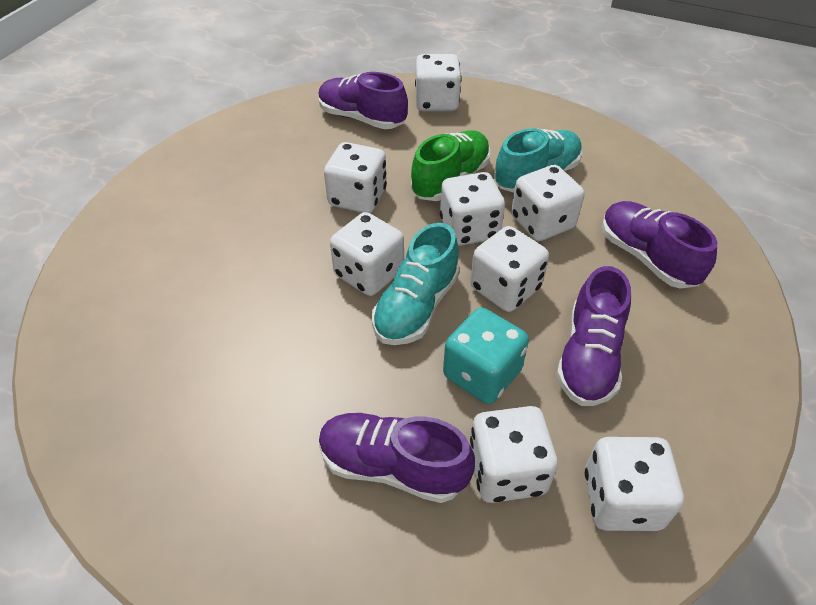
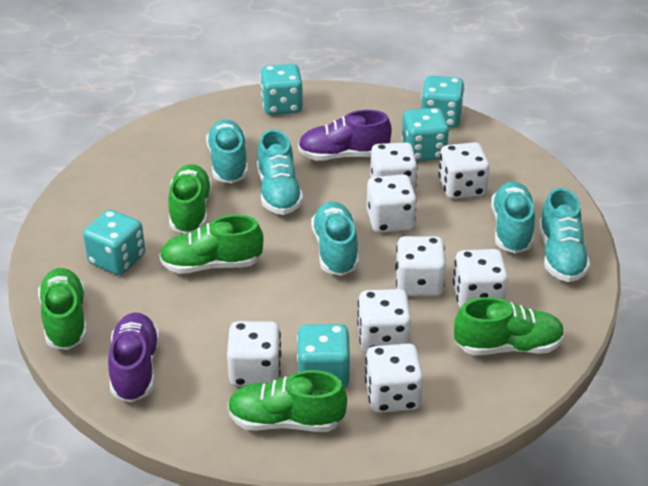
green shoe: 1 -> 5
purple shoe: 4 -> 2
turquoise dice: 1 -> 5
turquoise shoe: 2 -> 5

